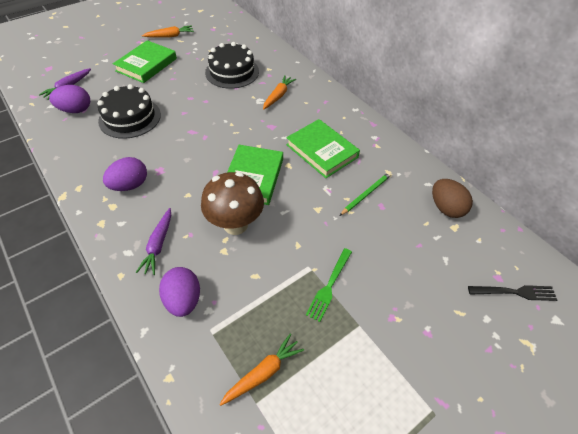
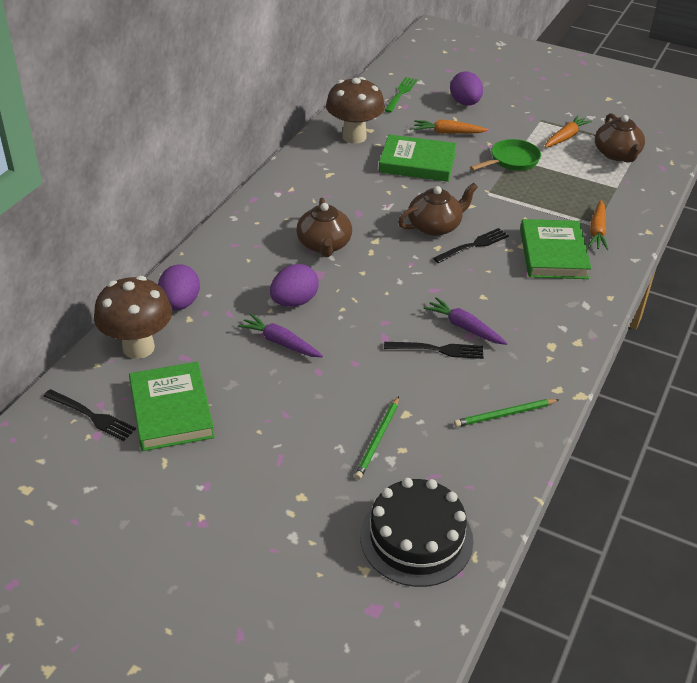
black cake: 2 -> 1
black fork: 1 -> 3
brown egg: 1 -> 0
brown mushroom: 1 -> 2
brown teapot: 0 -> 3
green pan: 0 -> 1
green pencil: 1 -> 2

